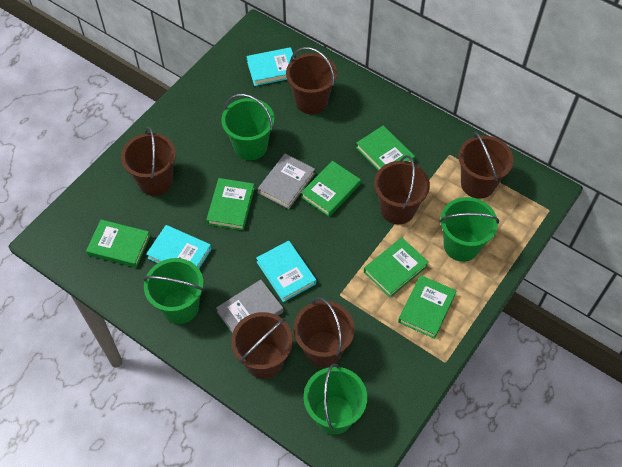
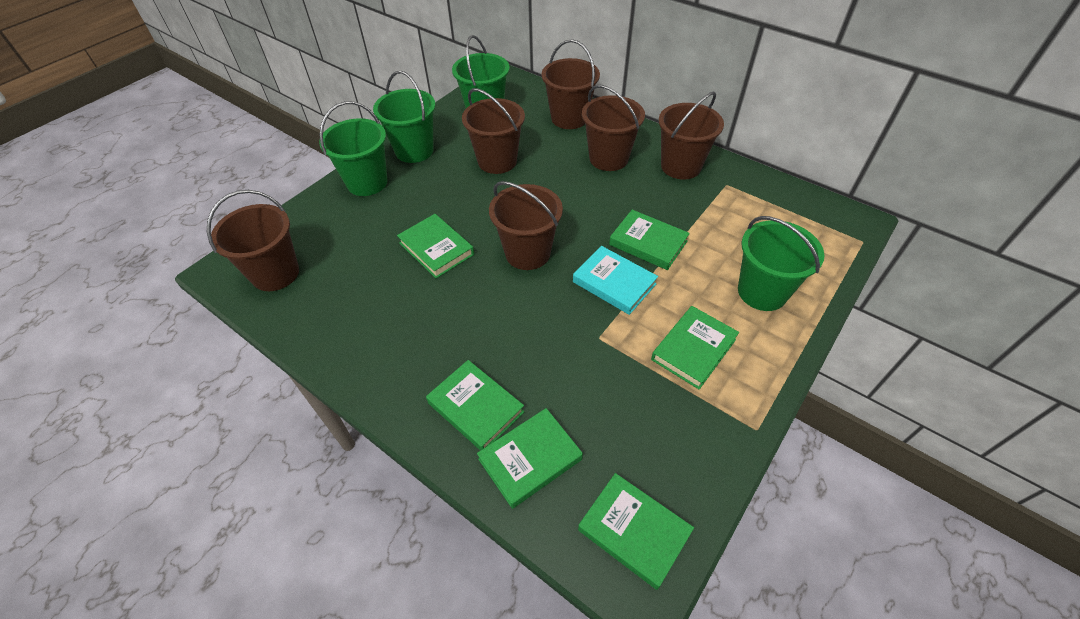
grey book: 2 -> 0
turquoise book: 3 -> 1

